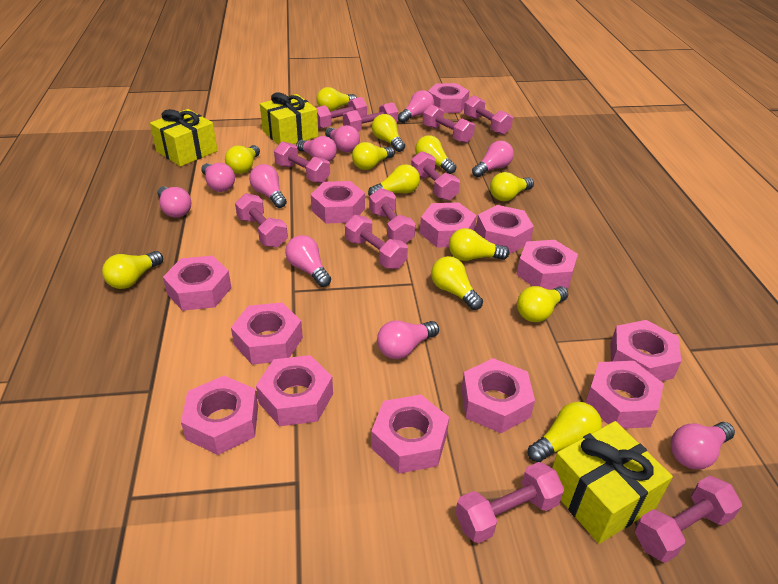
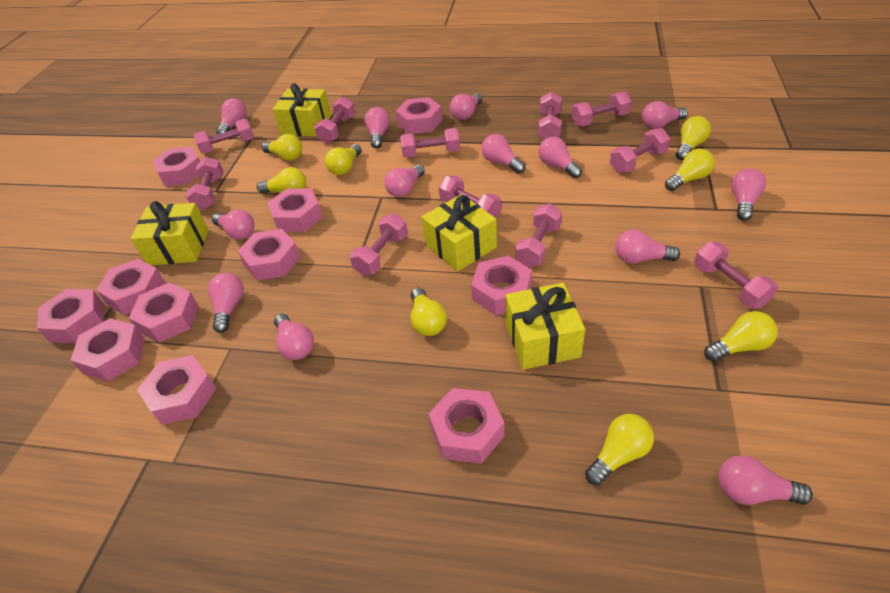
pink light bulb: 10 -> 13
pink nut: 13 -> 11
yellow gift: 3 -> 4
yellow light bulb: 12 -> 8

